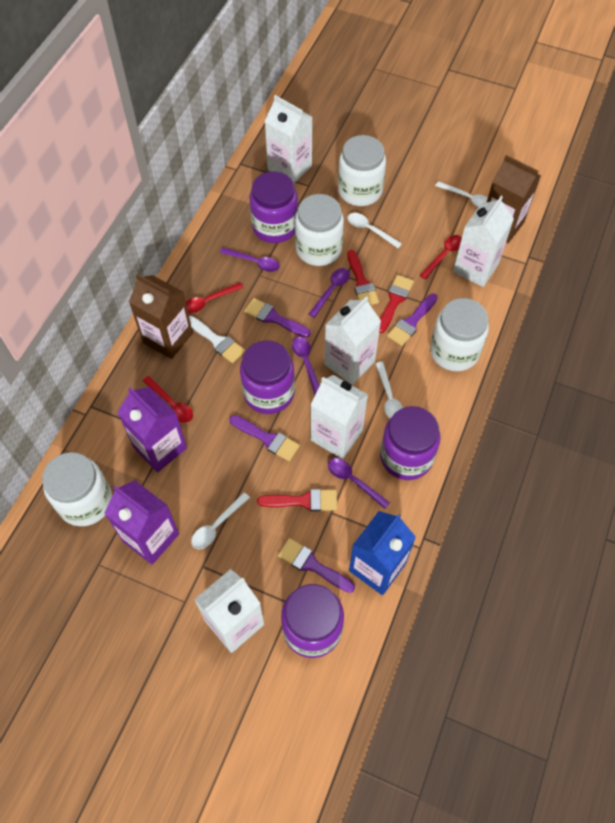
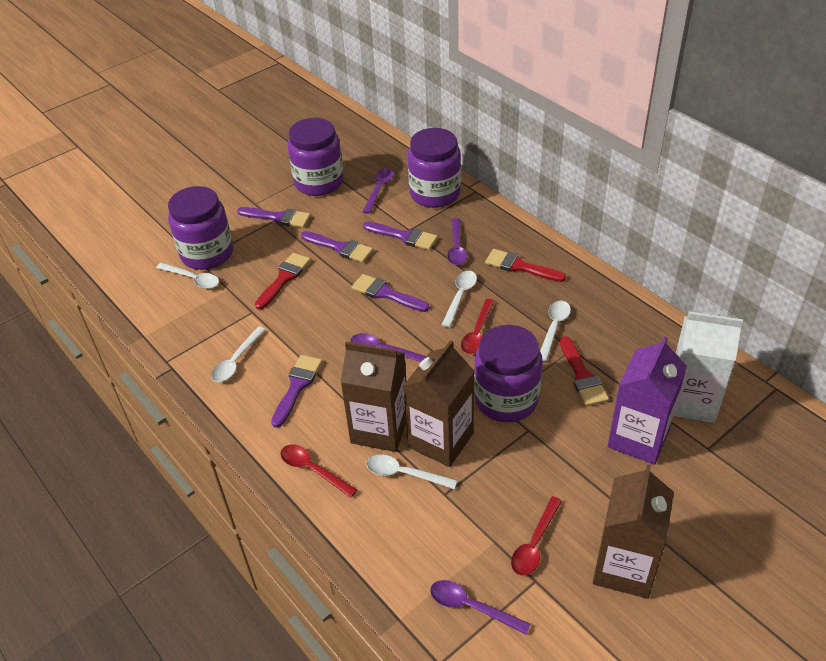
blue carton: 1 -> 0
brown carton: 2 -> 3
purple brush: 4 -> 5
purple carton: 2 -> 1
white brush: 1 -> 0
white carton: 5 -> 1
white jar: 4 -> 0
white spoon: 4 -> 5

